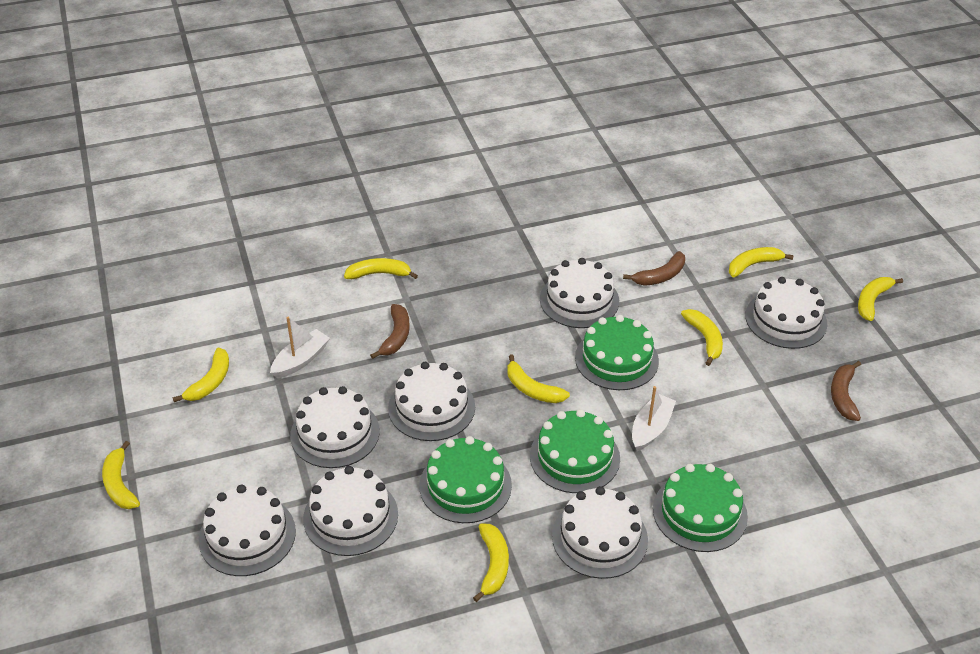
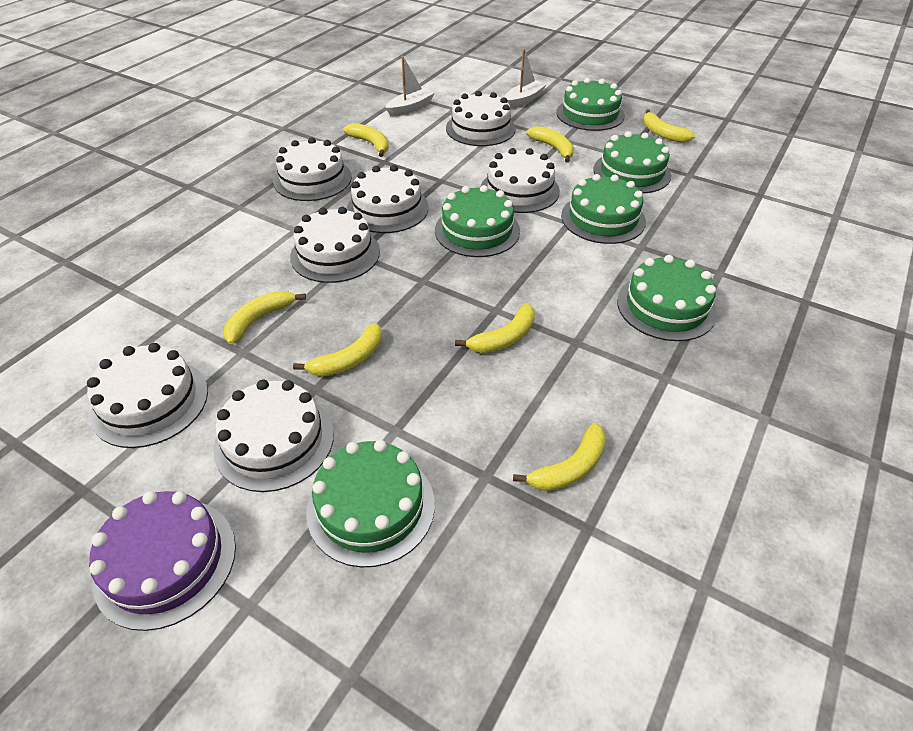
brown banana: 3 -> 0
green cake: 4 -> 6
purple cake: 0 -> 1
yellow banana: 8 -> 7

